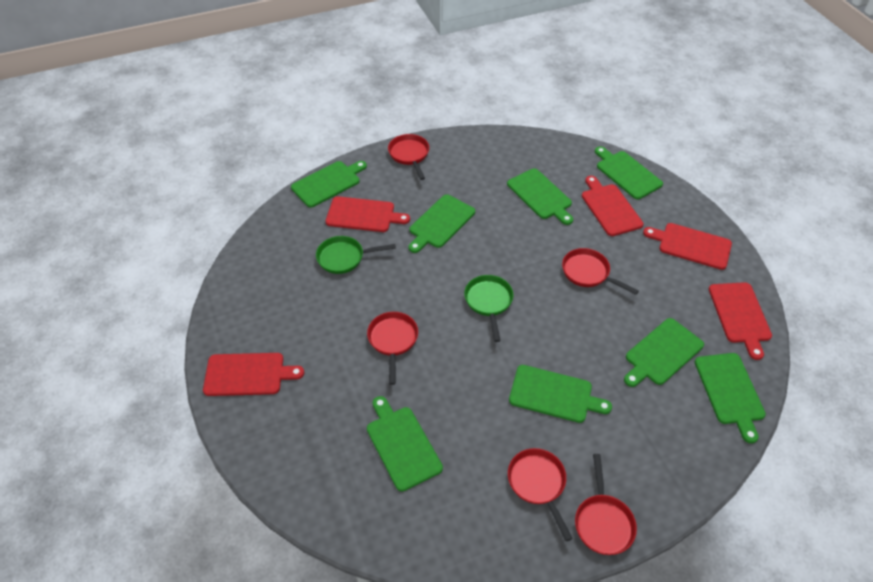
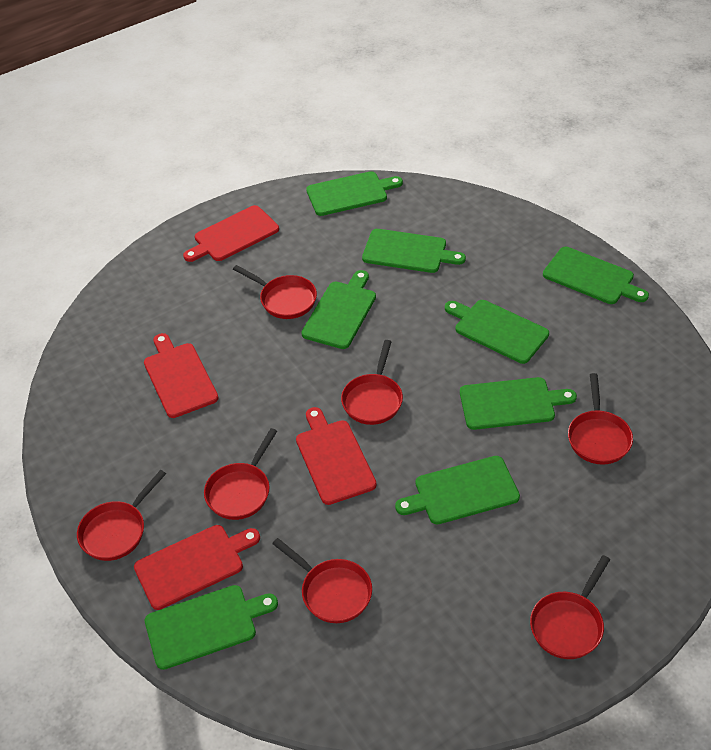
green pan: 2 -> 0
red cutting board: 5 -> 4
red pan: 5 -> 7

